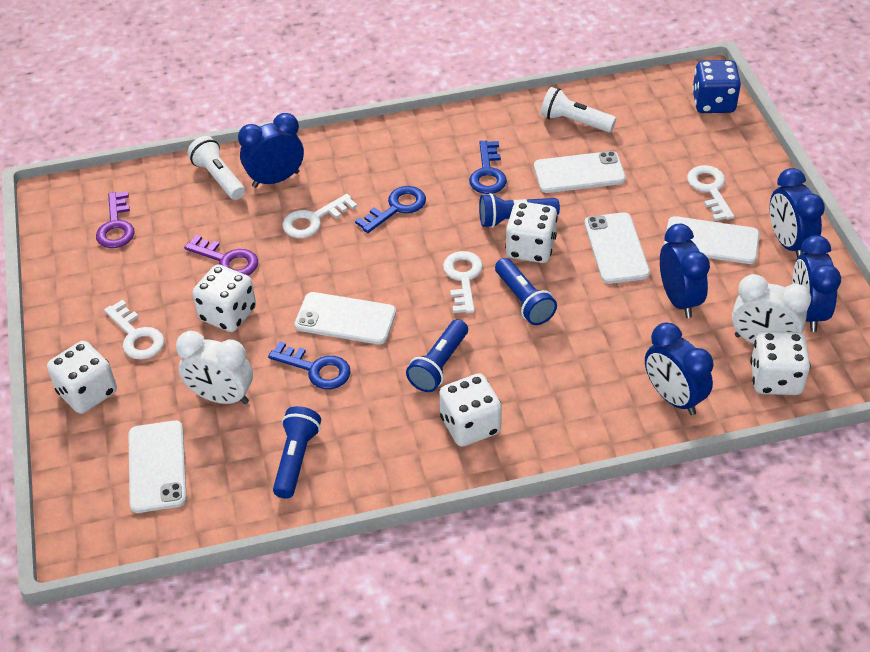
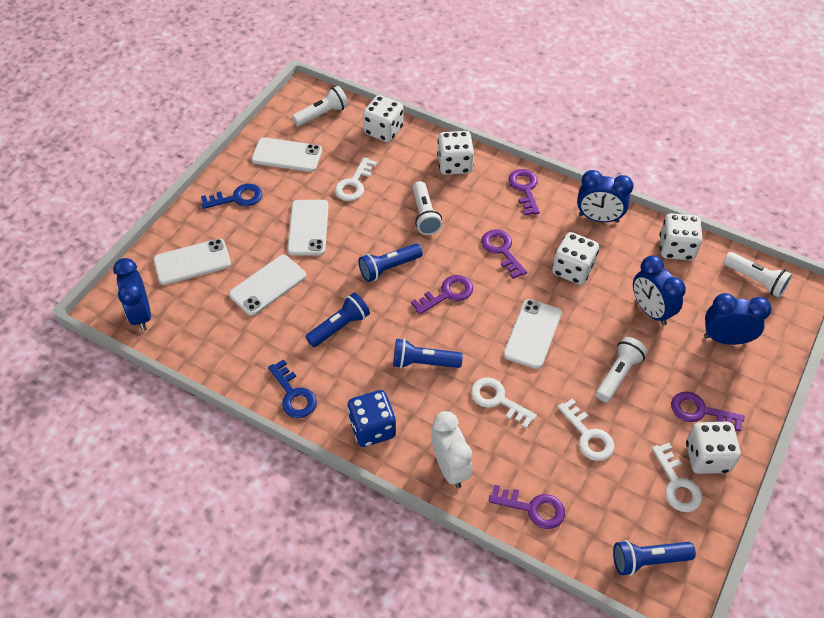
blue clock: 5 -> 4
blue key: 3 -> 2
purple key: 2 -> 5
white clock: 2 -> 1
white flashlight: 2 -> 4

